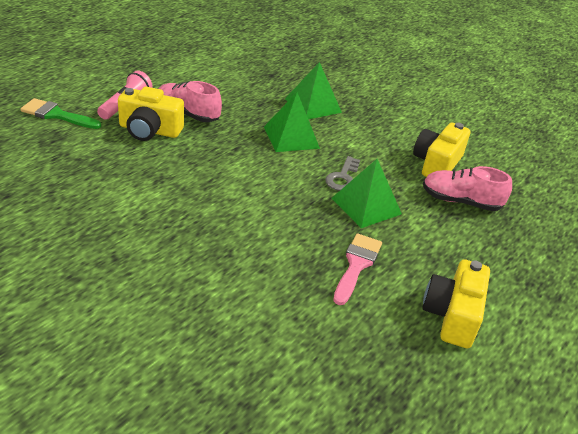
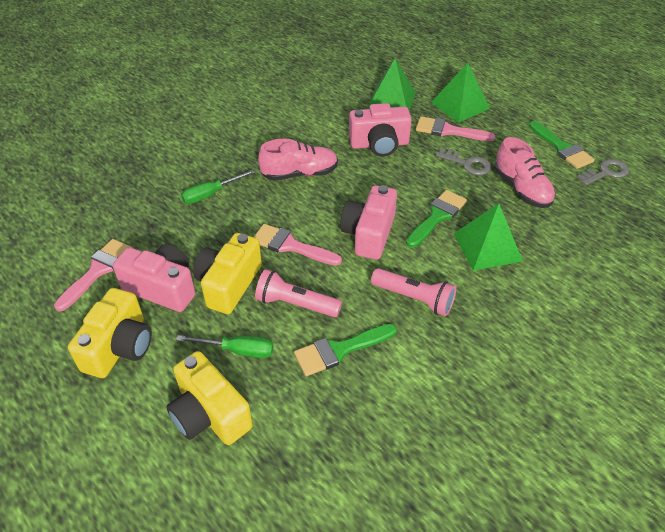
green brush: 1 -> 3
green screwdriver: 0 -> 2
grey key: 1 -> 2
pink brush: 1 -> 3
pink camera: 0 -> 3
pink flashlight: 1 -> 2

